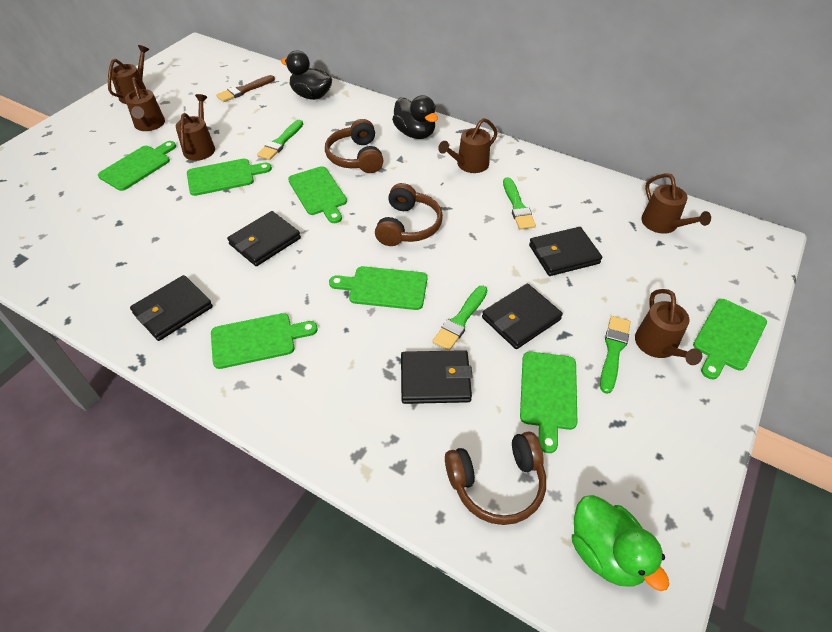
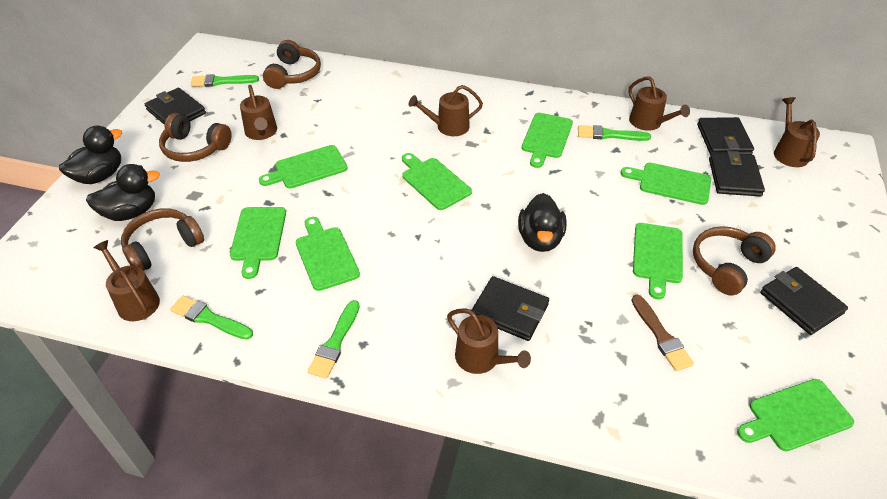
black duck: 2 -> 3
brown headphones: 3 -> 4
green cutting board: 7 -> 8
green duck: 1 -> 0

